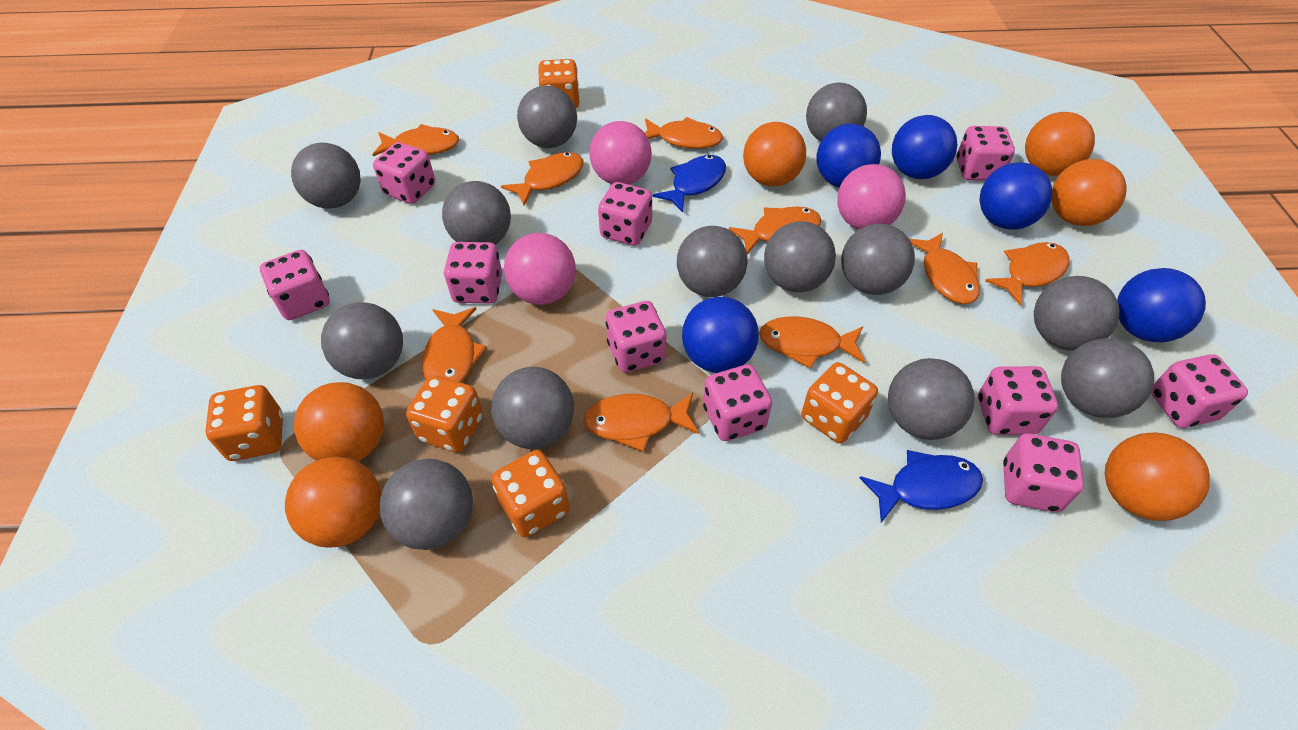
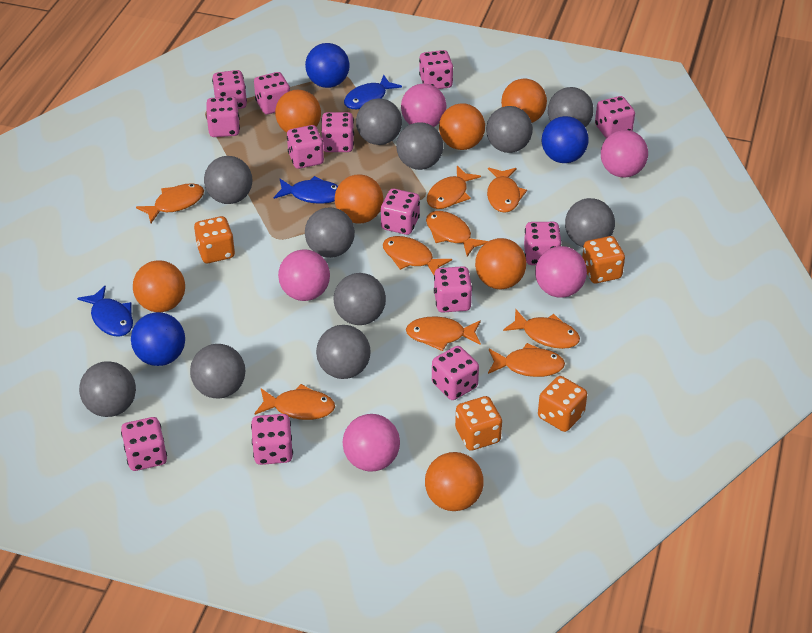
blue ball: 5 -> 3
blue fish: 2 -> 3
grey ball: 13 -> 11
orange ball: 6 -> 7
orange dice: 5 -> 4
pink ball: 3 -> 5
pink dice: 10 -> 13

